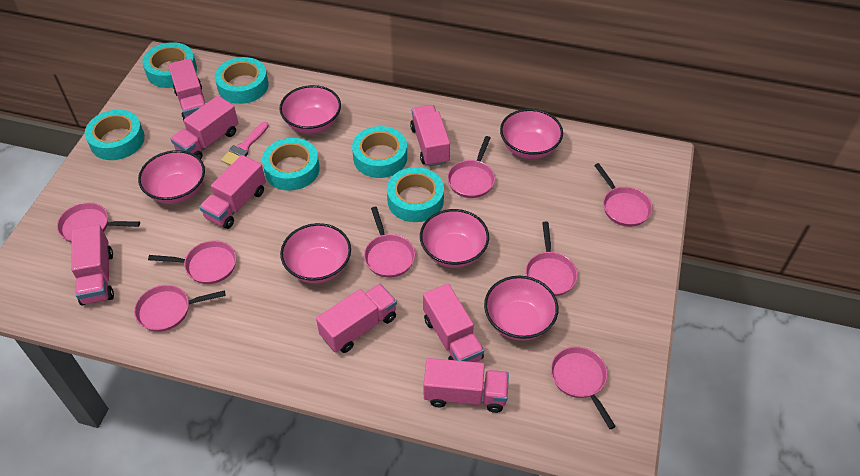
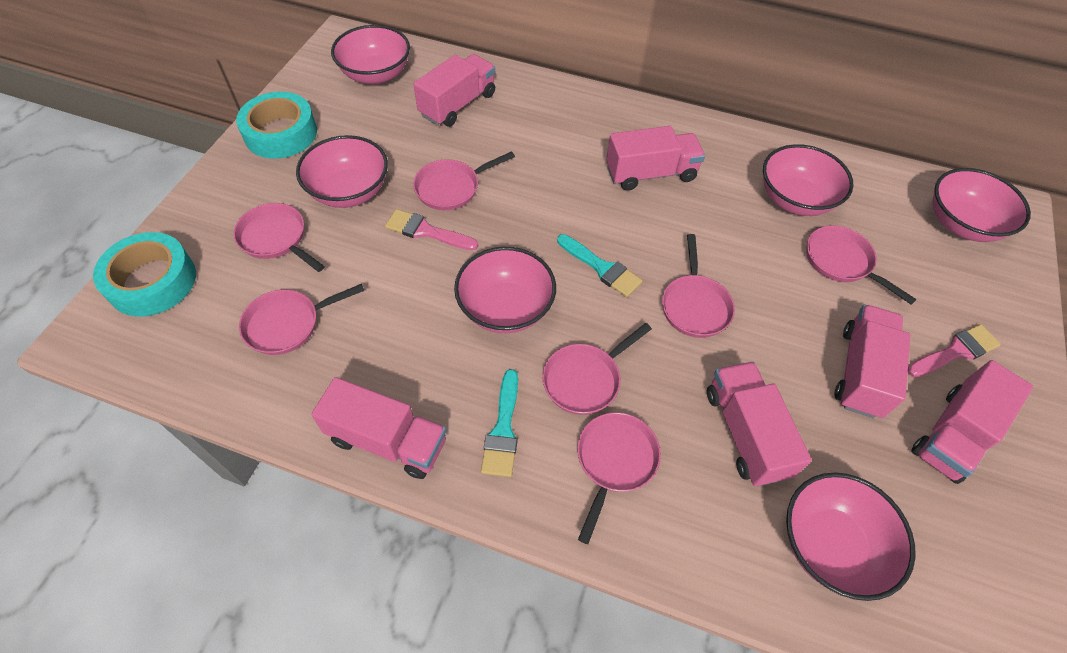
pink brush: 1 -> 2
pink pan: 8 -> 7
pink truck: 8 -> 6
turquoise brush: 0 -> 2
turquoise tape: 6 -> 2

